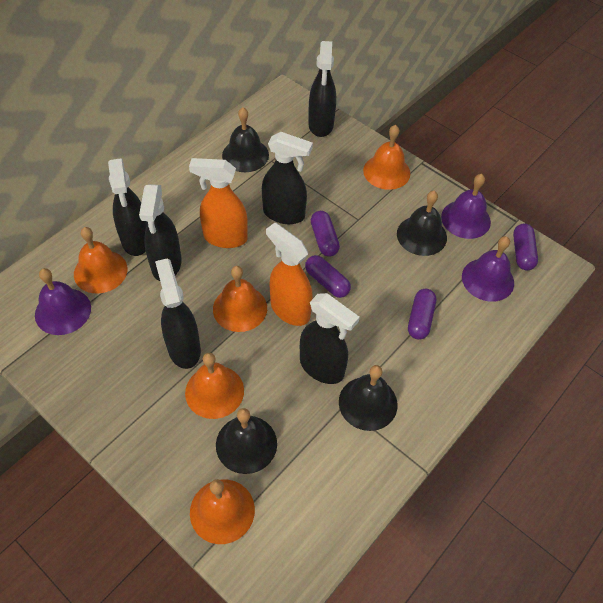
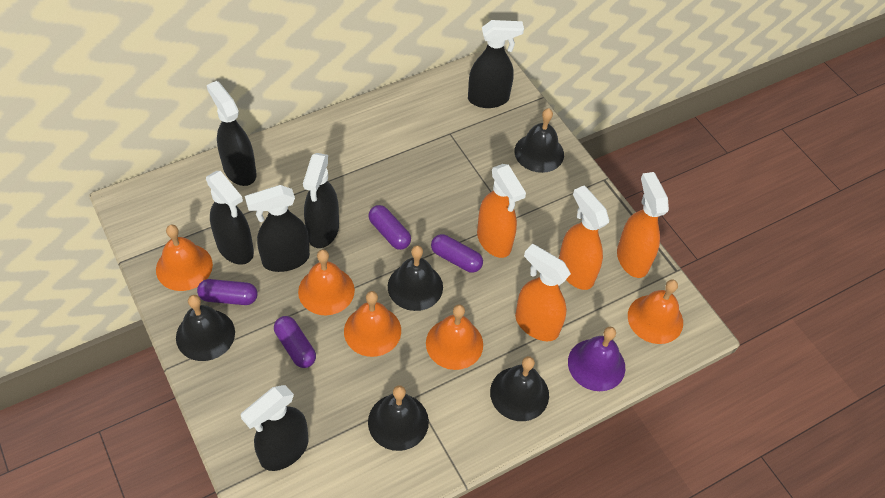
black bell: 4 -> 5
orange spray bottle: 2 -> 4
purple bell: 3 -> 1

